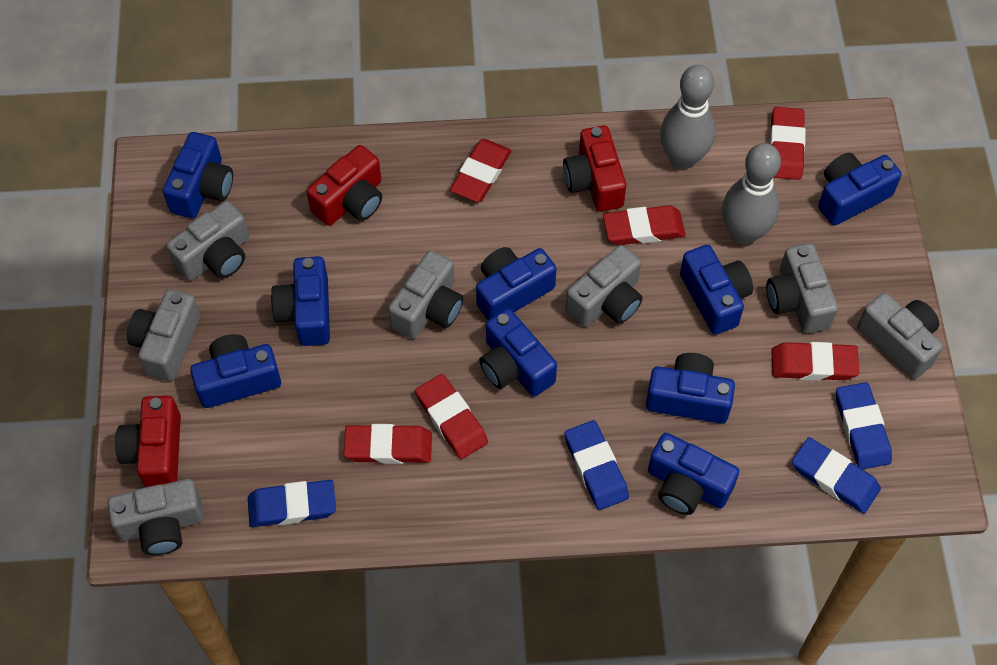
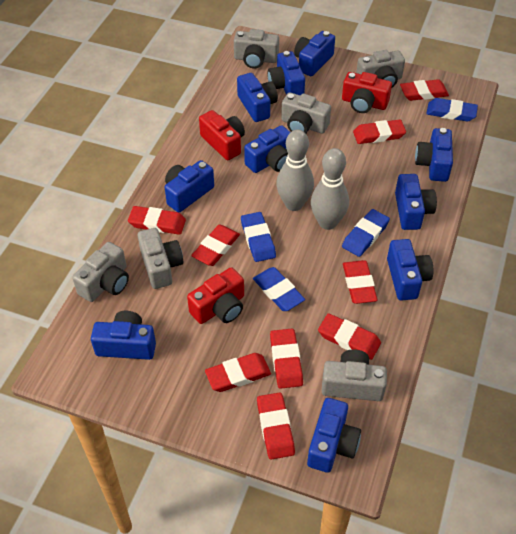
blue camera: 9 -> 10
grey camera: 7 -> 6
red eraser: 6 -> 9

